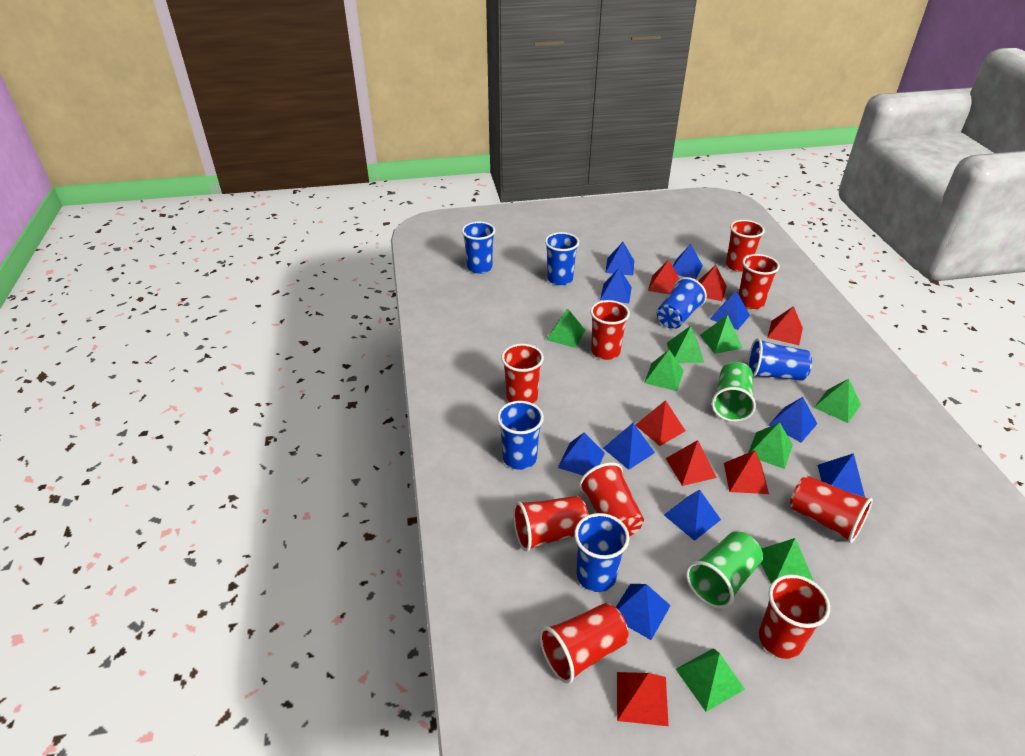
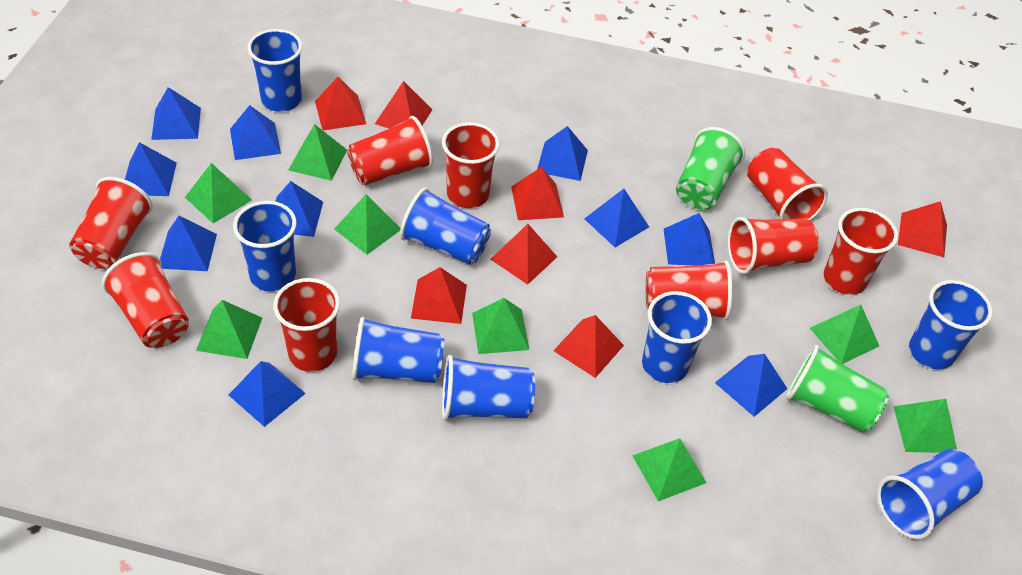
blue cup: 6 -> 8

